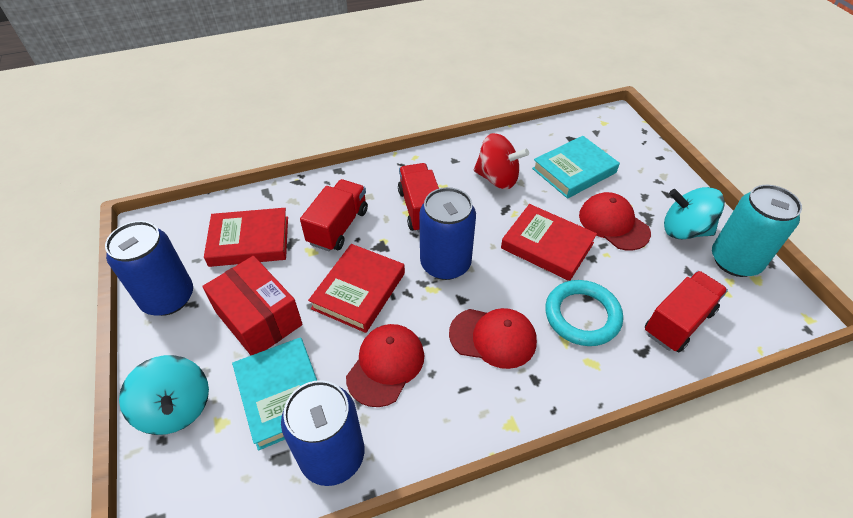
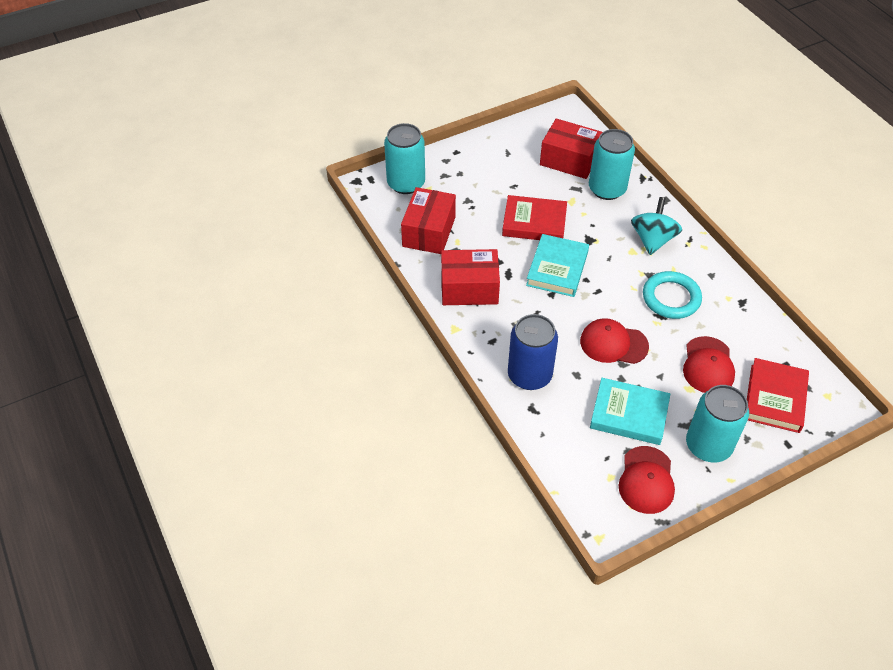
blue can: 3 -> 1
red book: 3 -> 2
red box: 1 -> 3
red spinning top: 1 -> 0
red truck: 3 -> 0
turquoise can: 1 -> 3
turquoise spinning top: 2 -> 1

